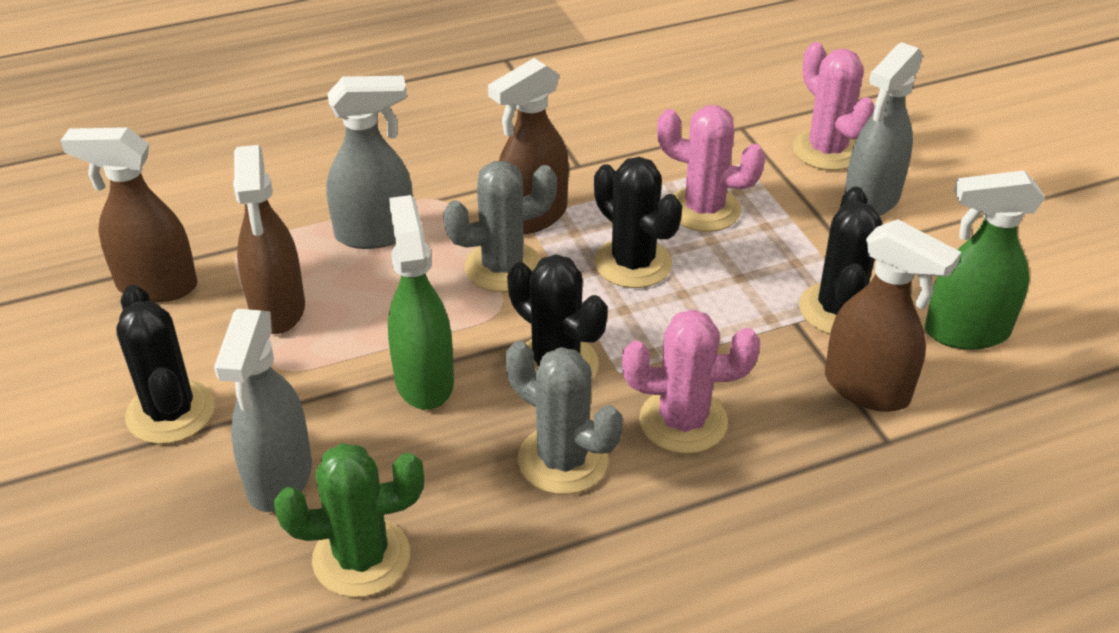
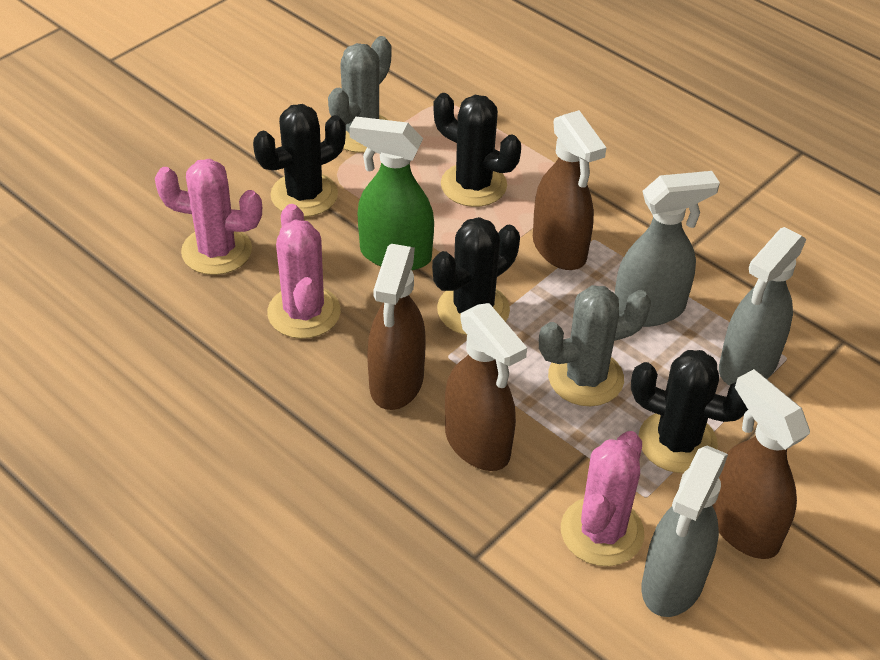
green cactus: 1 -> 0
green spray bottle: 2 -> 1

